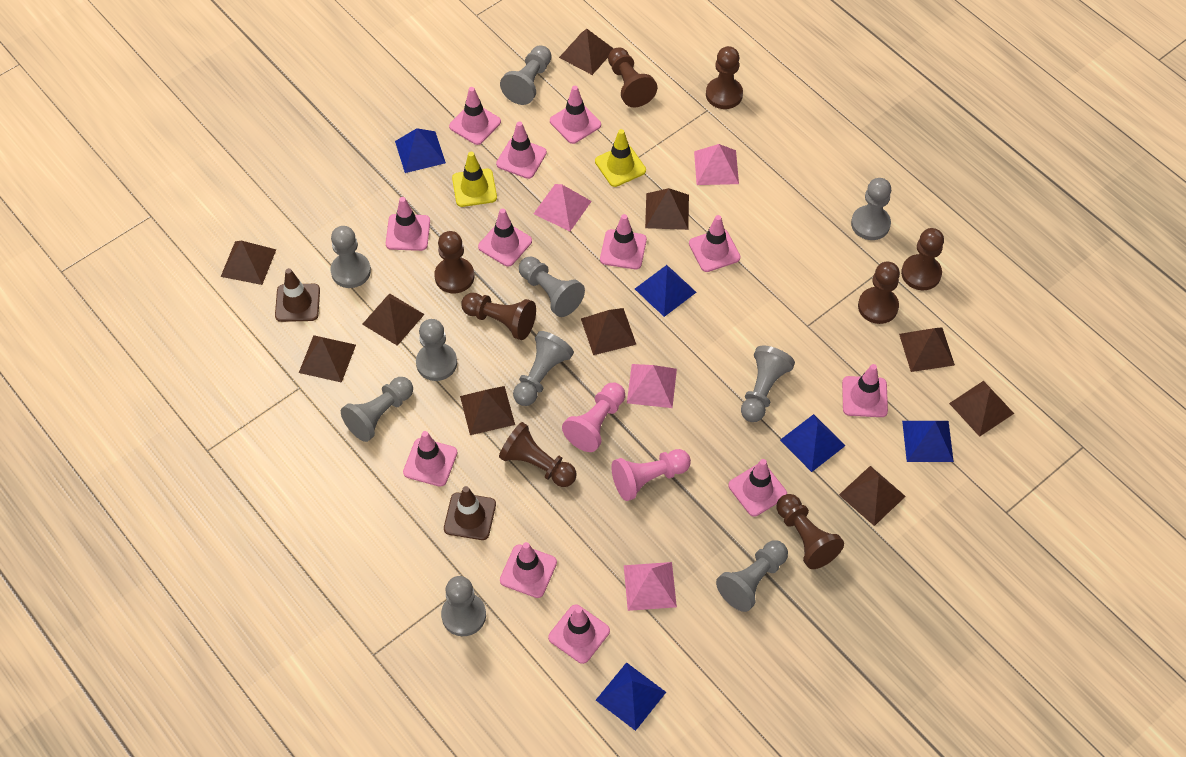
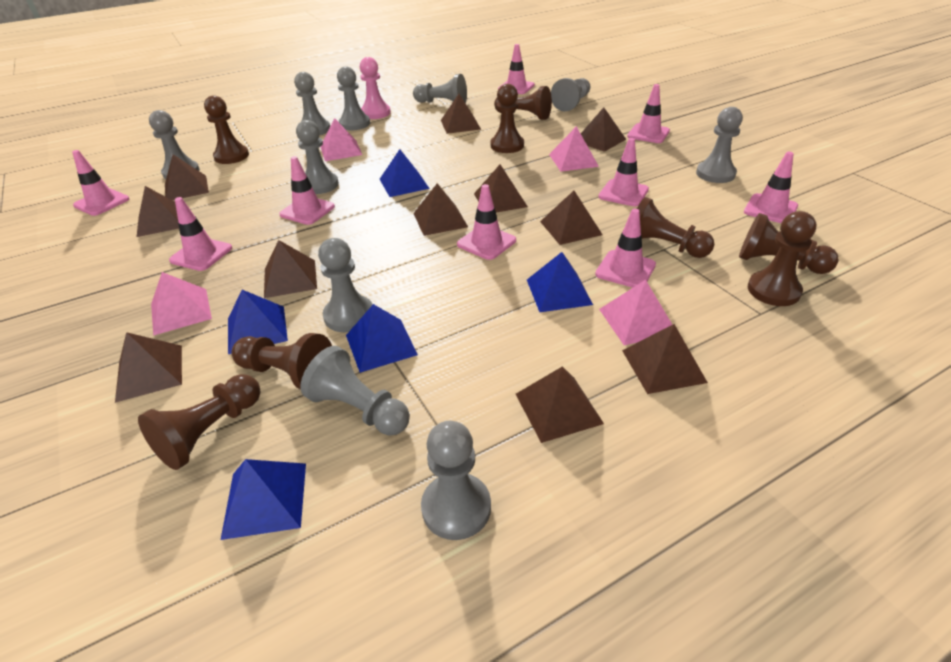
brown pyramid: 10 -> 11
brown traffic cone: 2 -> 0
pink pawn: 2 -> 1
pink traffic cone: 12 -> 9
yellow traffic cone: 2 -> 0

